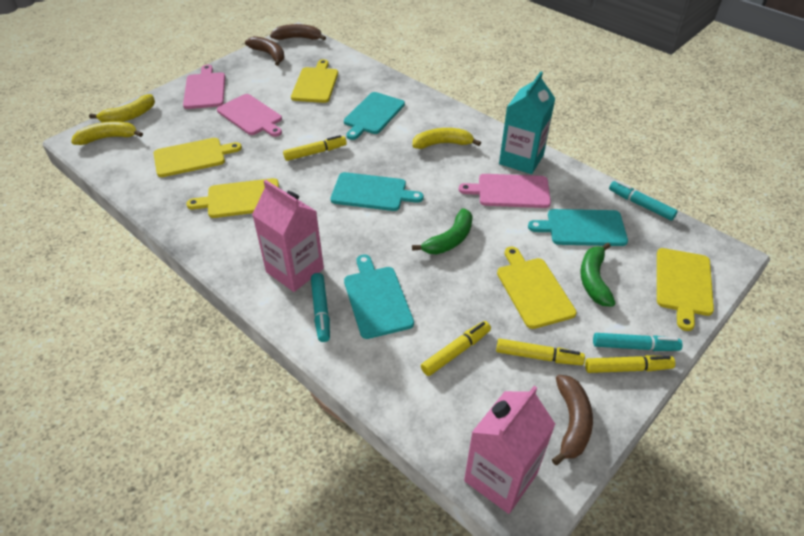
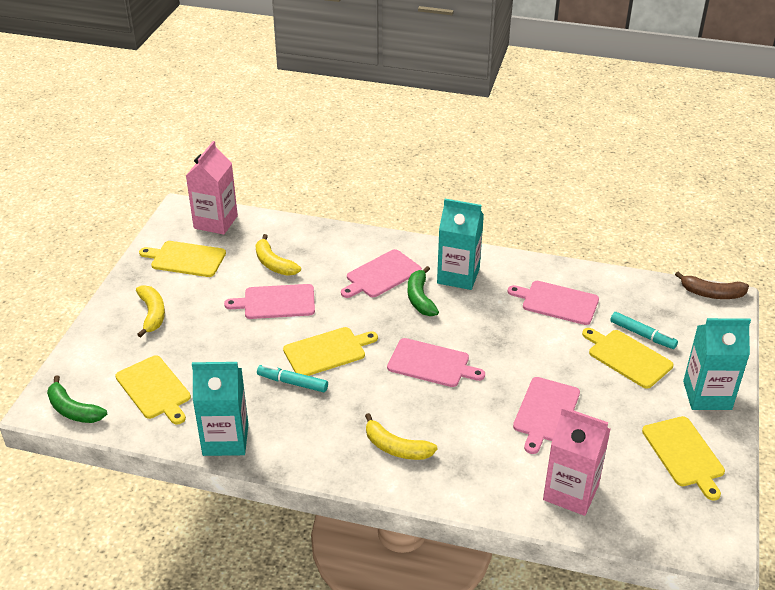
brown banana: 3 -> 1
pink cutting board: 3 -> 5
turquoise carton: 1 -> 3
turquoise cutting board: 4 -> 0
turquoise marker: 3 -> 2
yellow marker: 4 -> 0

